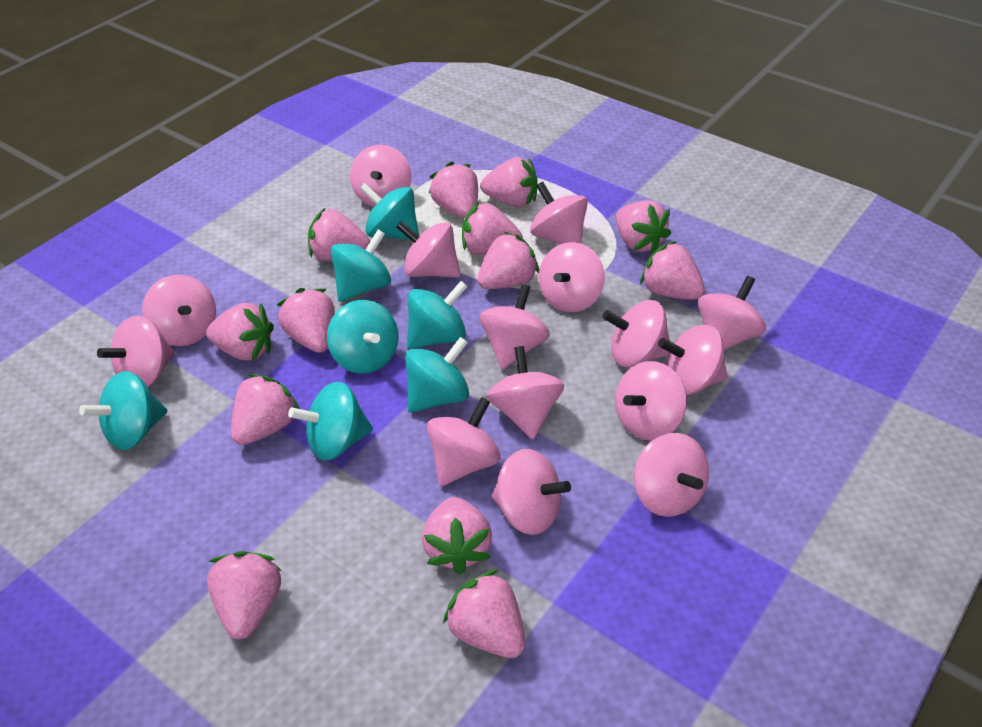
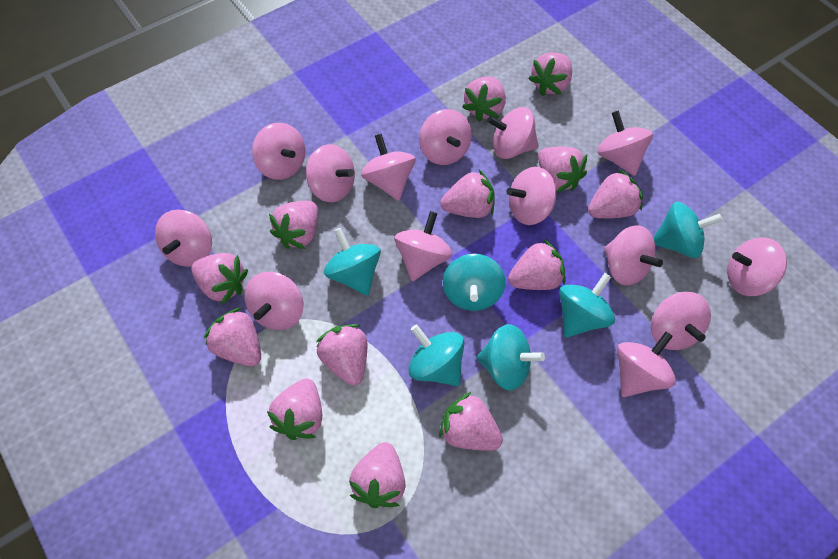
pink spinning top: 15 -> 14
turquoise spinning top: 7 -> 6

